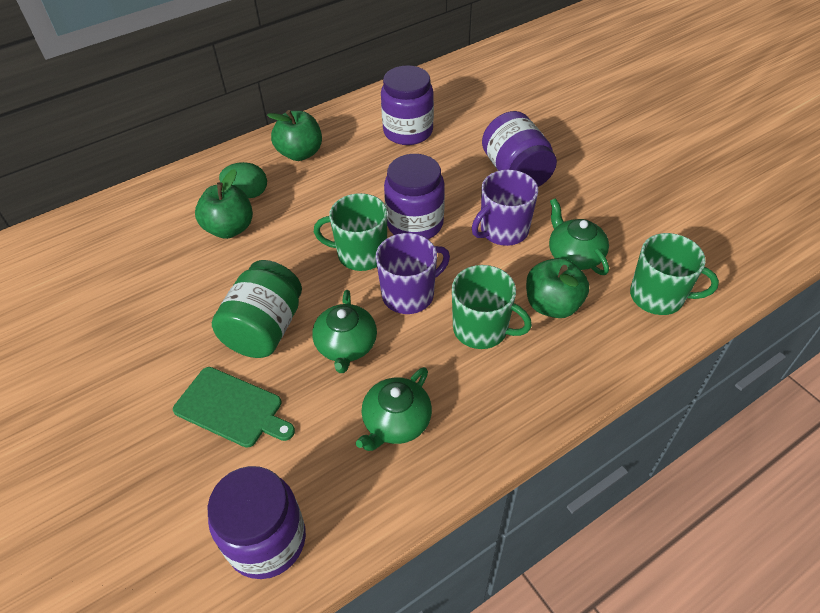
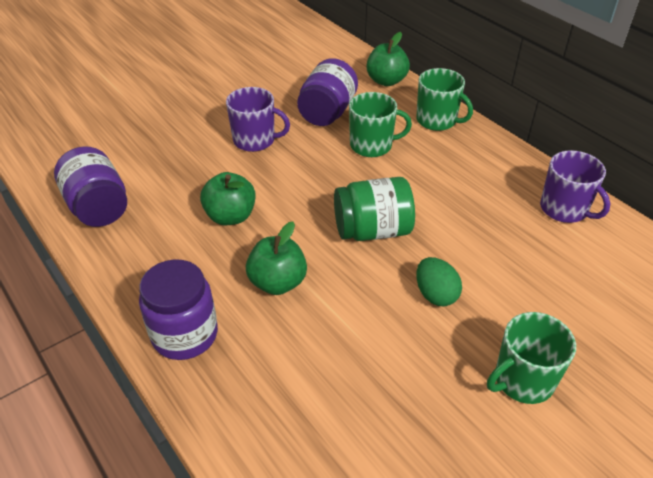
green cutting board: 1 -> 0
green teapot: 3 -> 0
purple jar: 4 -> 3

